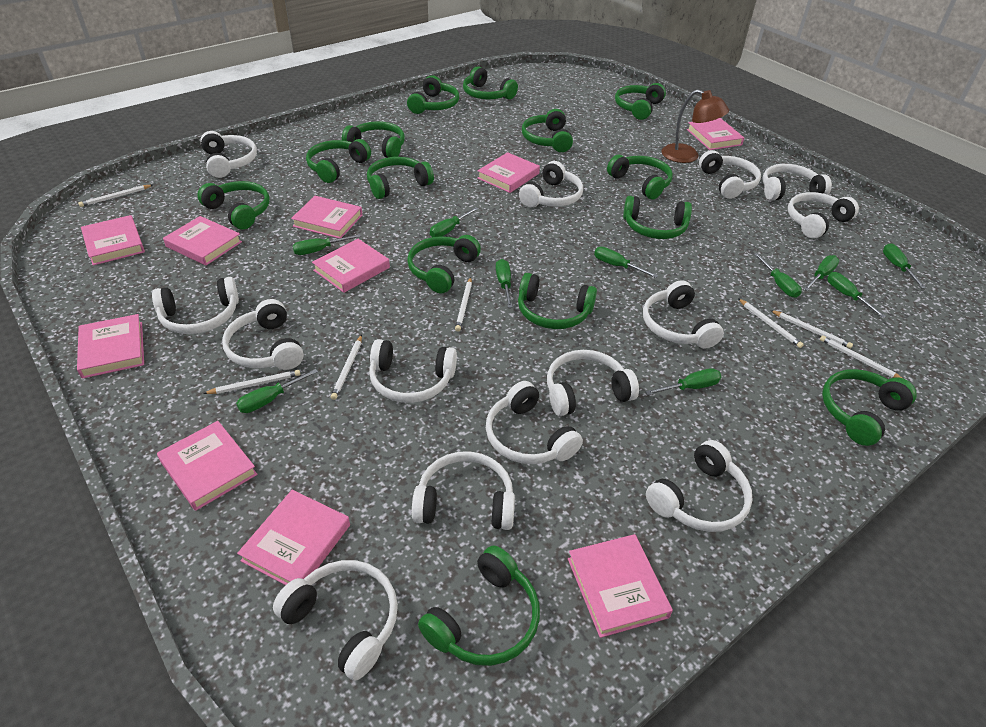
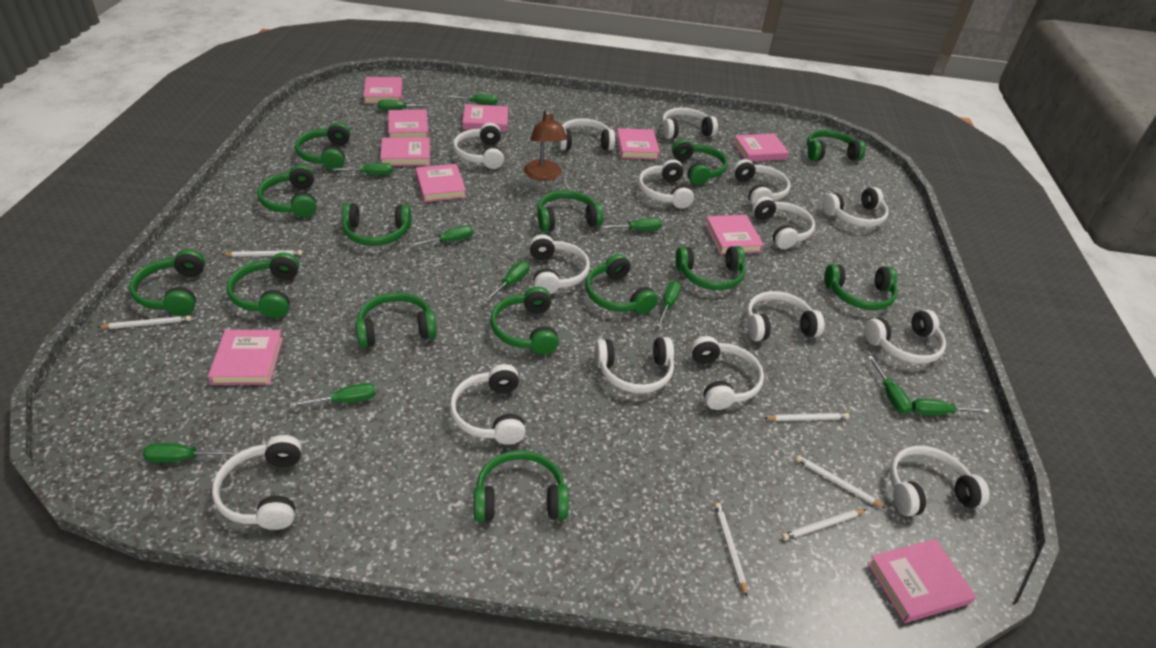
green screwdriver: 10 -> 11
white headphones: 14 -> 15
white pencil: 7 -> 6

